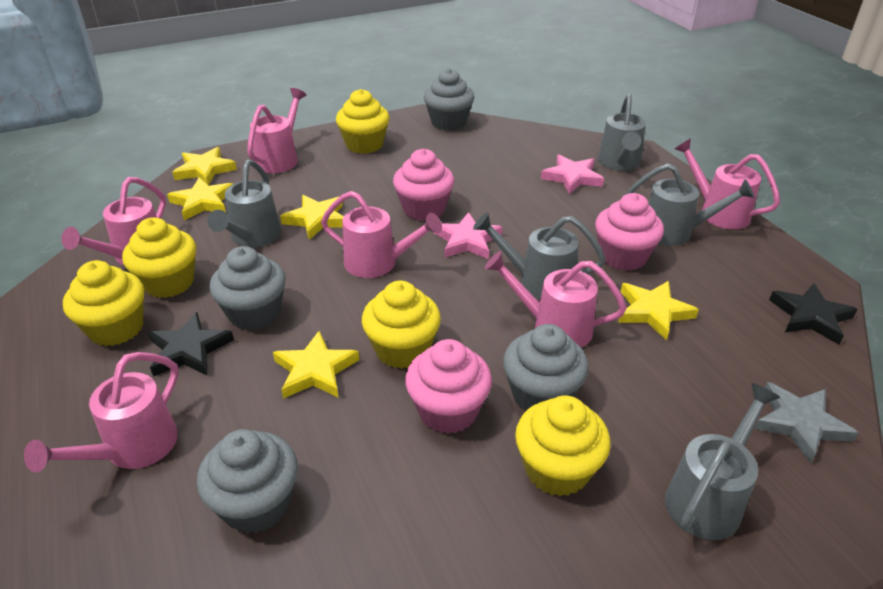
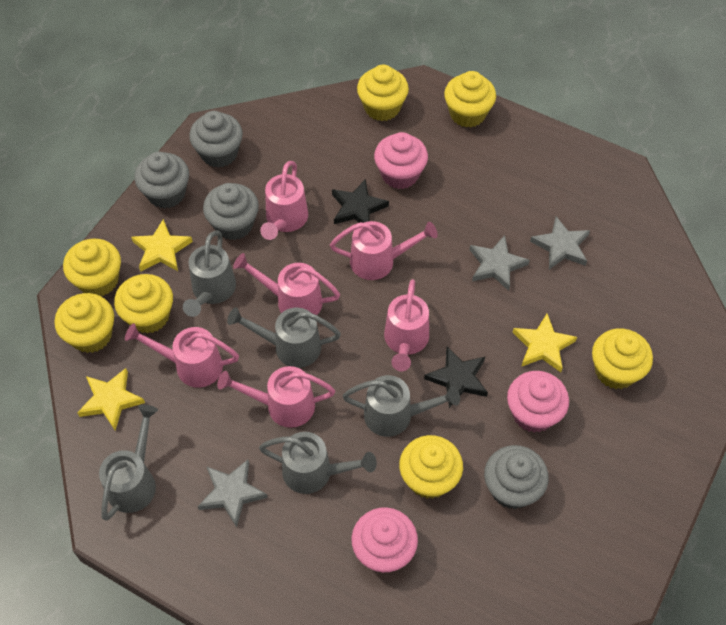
grey star: 1 -> 3
pink star: 2 -> 0
yellow cupcake: 5 -> 7
yellow star: 5 -> 3

